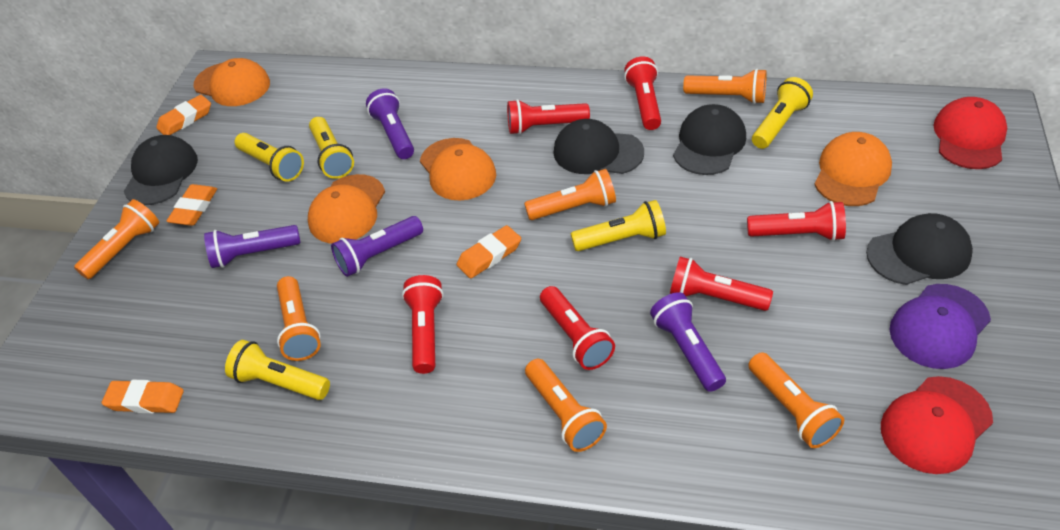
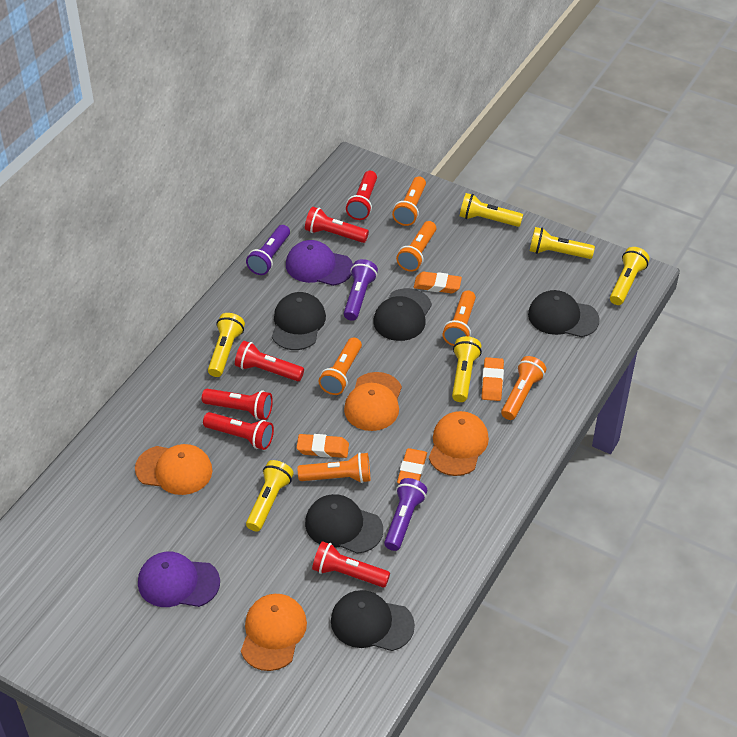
black cap: 4 -> 5
purple cap: 1 -> 2
purple flashlight: 4 -> 3
red cap: 2 -> 0
yellow flashlight: 5 -> 6

